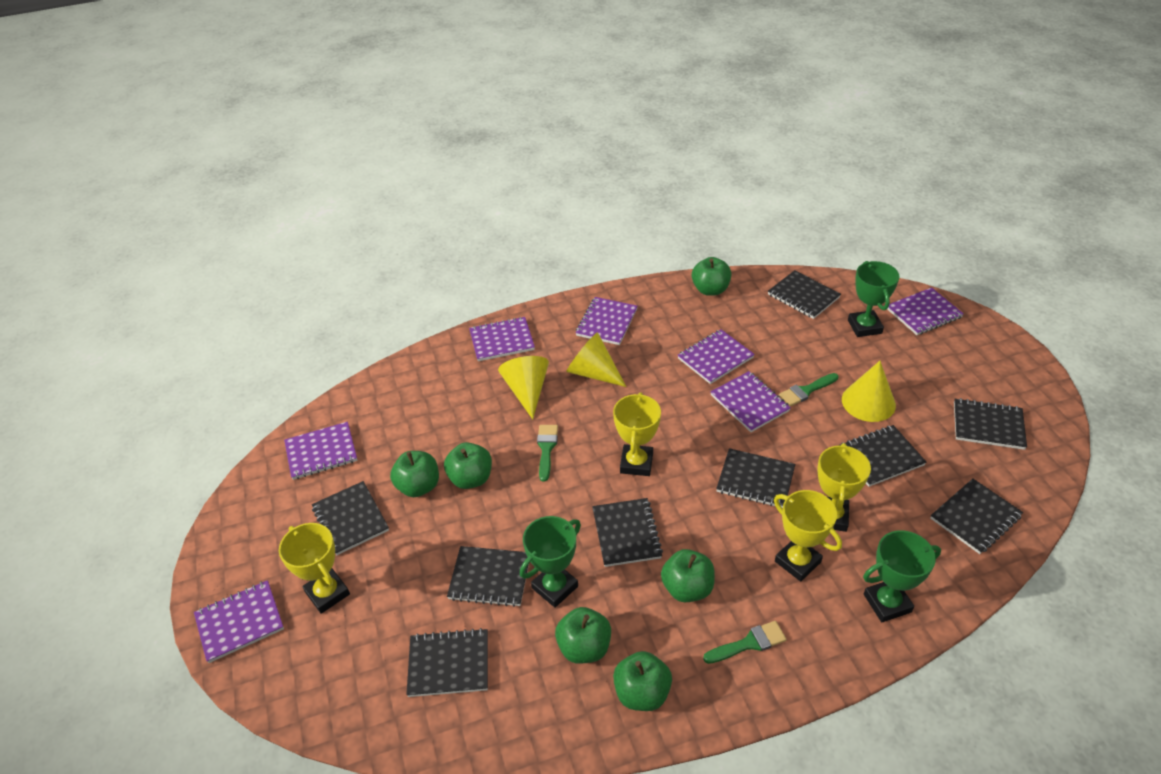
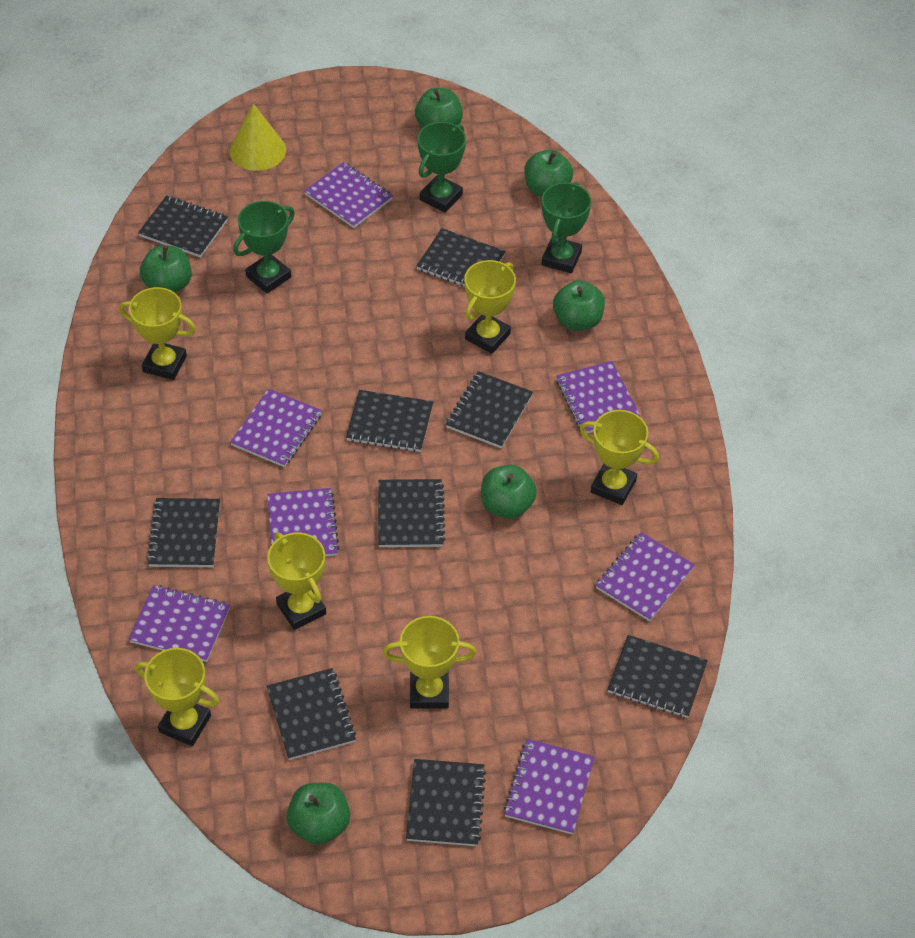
green brush: 3 -> 0
yellow cone: 3 -> 1
yellow trophy: 4 -> 6

